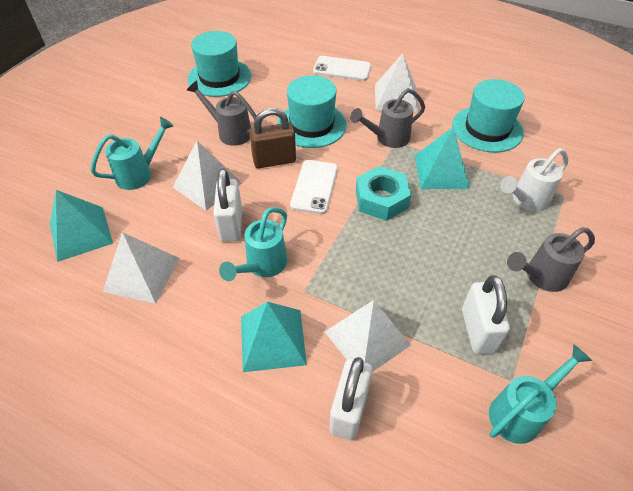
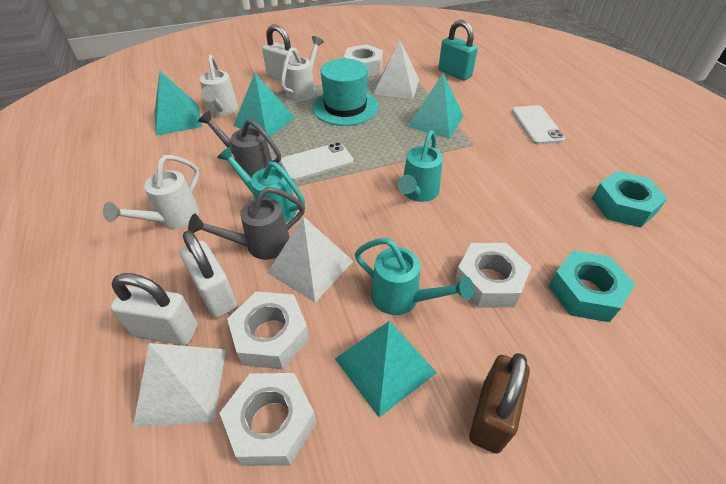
grey watering can: 3 -> 2
turquoise hat: 3 -> 1
turquoise nut: 1 -> 2
turquoise padlock: 0 -> 1
turquoise pyramid: 3 -> 4
white nut: 0 -> 4
white pyramid: 4 -> 3
white watering can: 1 -> 3

